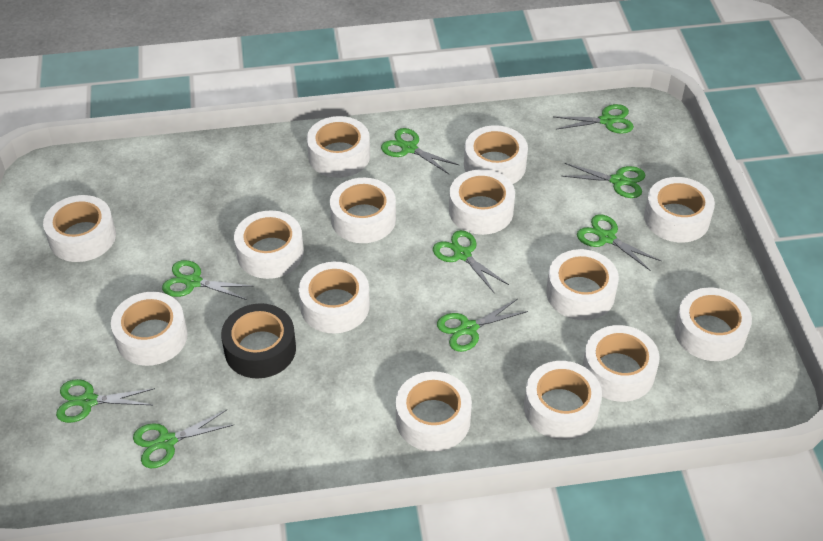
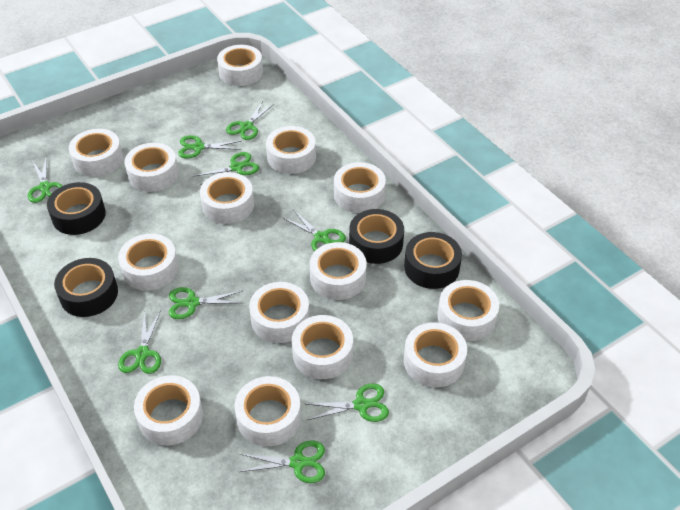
black tape: 1 -> 4

